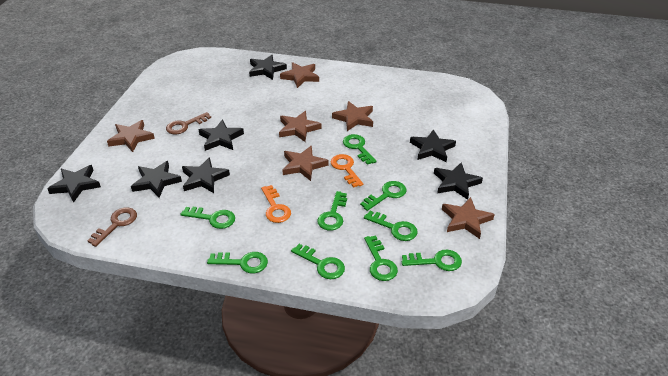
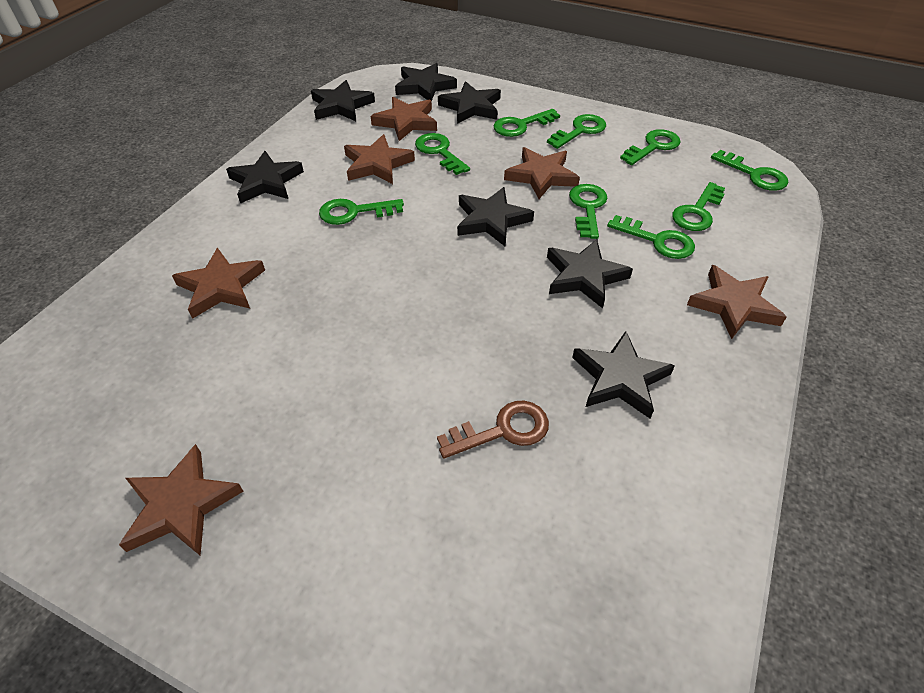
brown key: 2 -> 1
orange key: 2 -> 0

